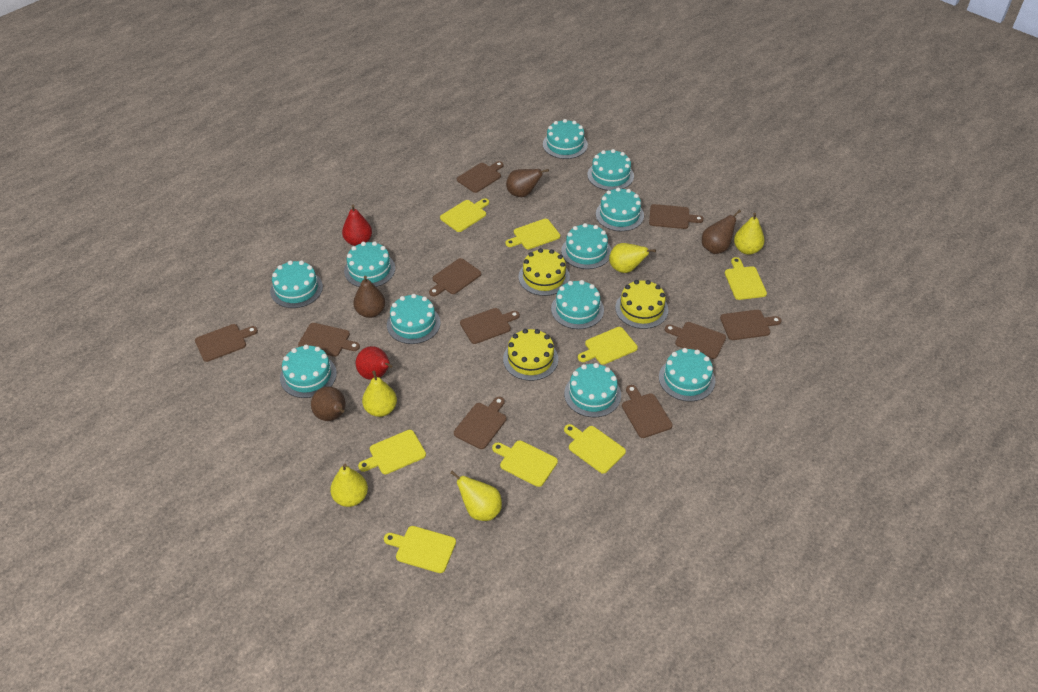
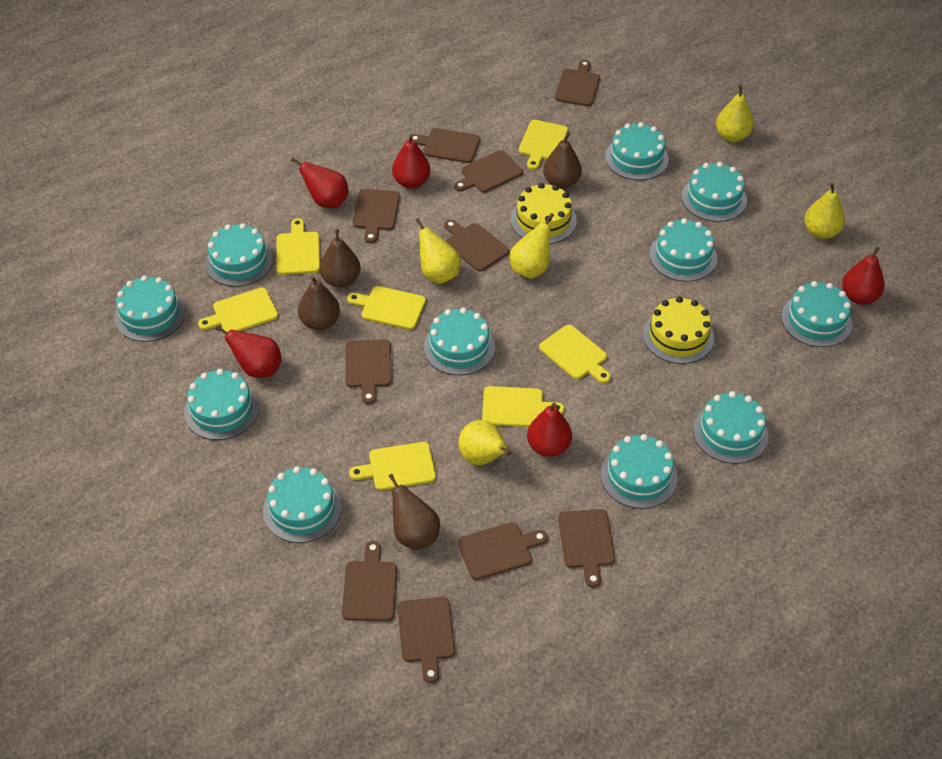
red pear: 2 -> 5
yellow cake: 3 -> 2
yellow cutting board: 8 -> 7

